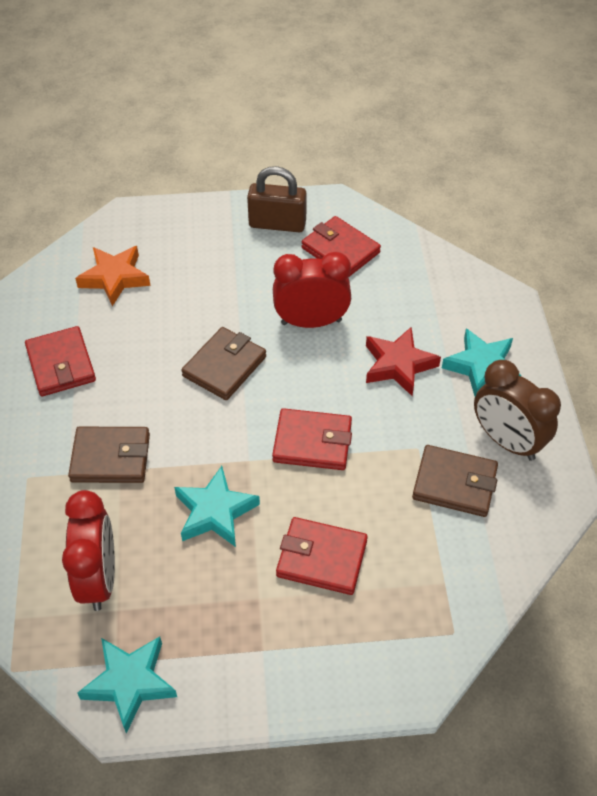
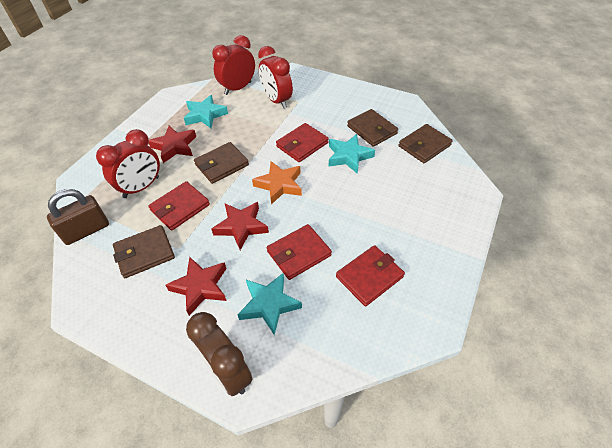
brown wallet: 3 -> 4
red clock: 2 -> 3
red star: 1 -> 3

